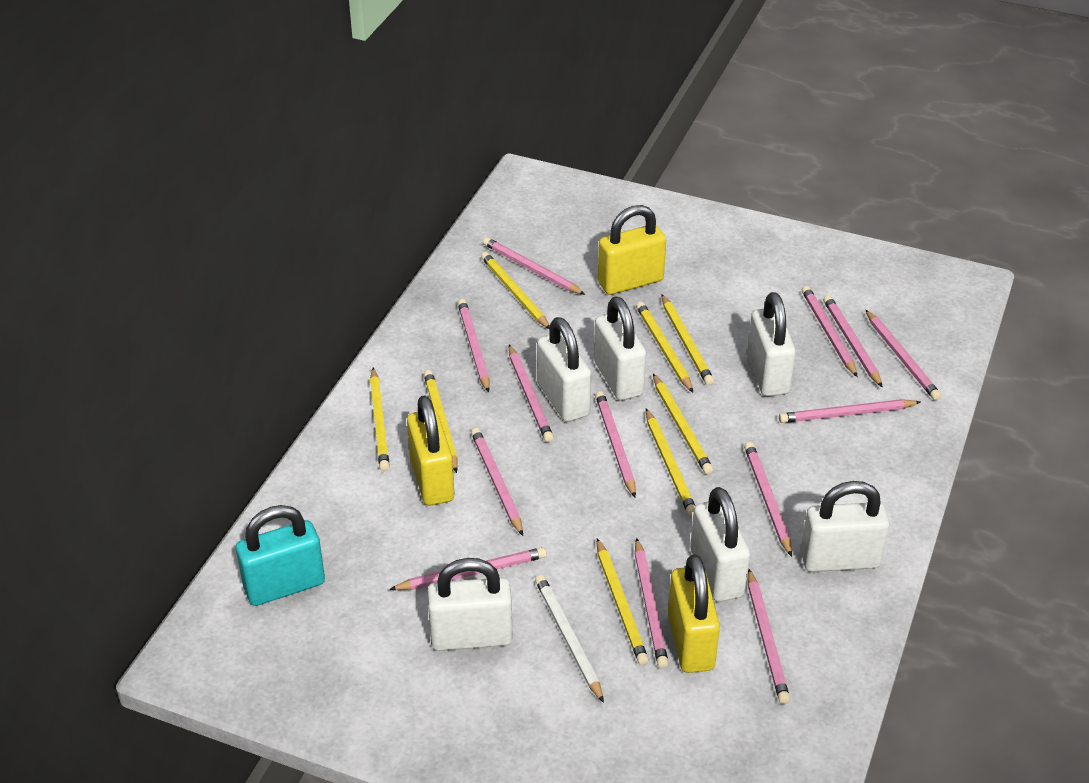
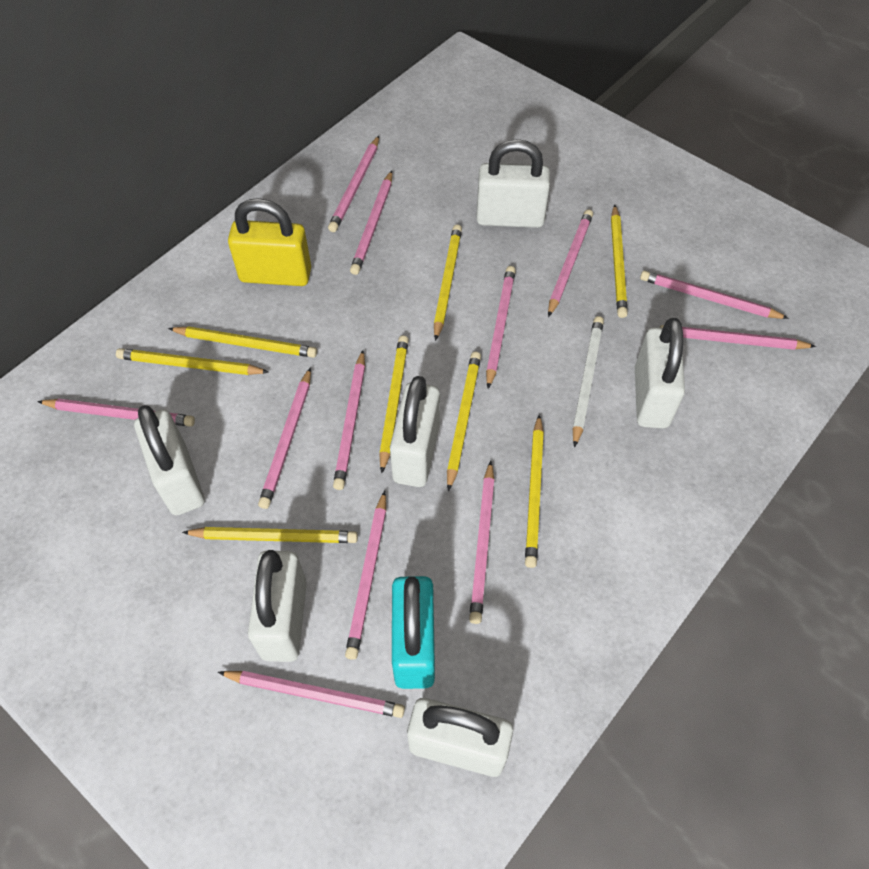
pink pencil: 13 -> 12
yellow padlock: 3 -> 1

